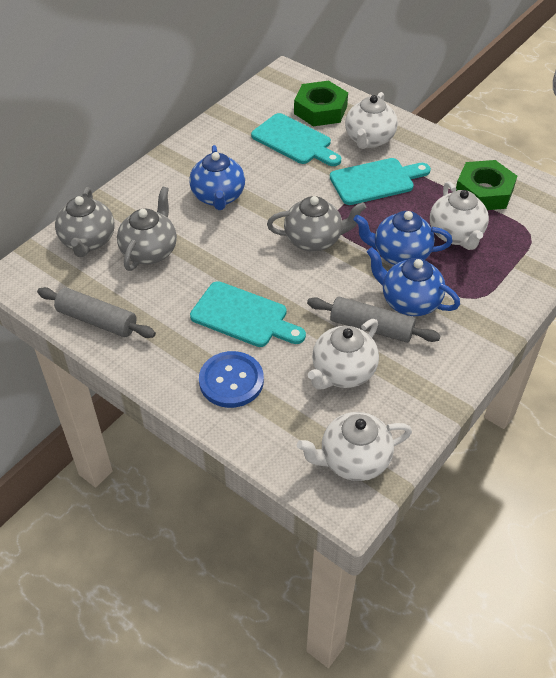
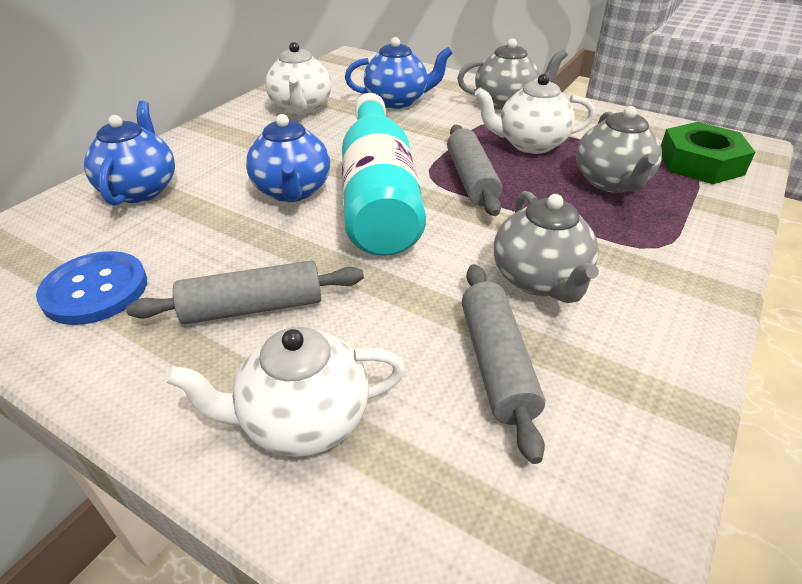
green nut: 2 -> 1
grey rolling pin: 2 -> 3
turquoise bottle: 0 -> 1
turquoise cutting board: 3 -> 0
white teapot: 4 -> 3

